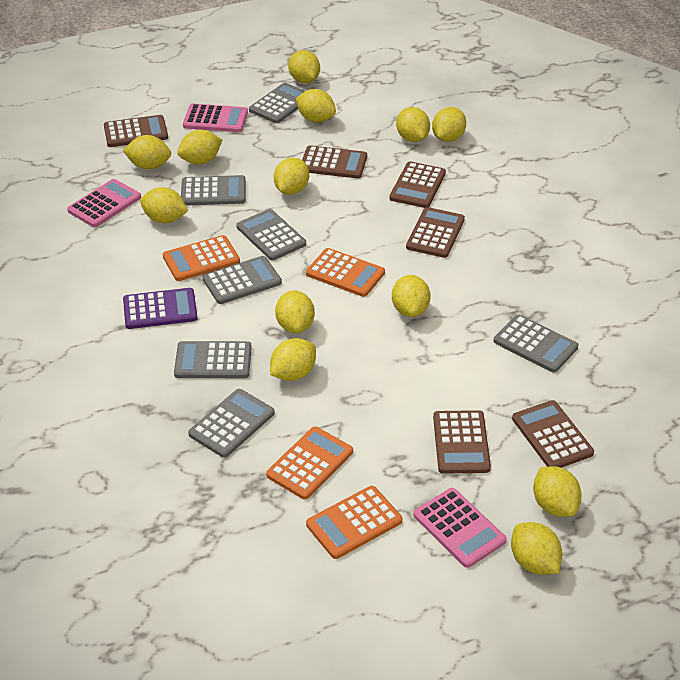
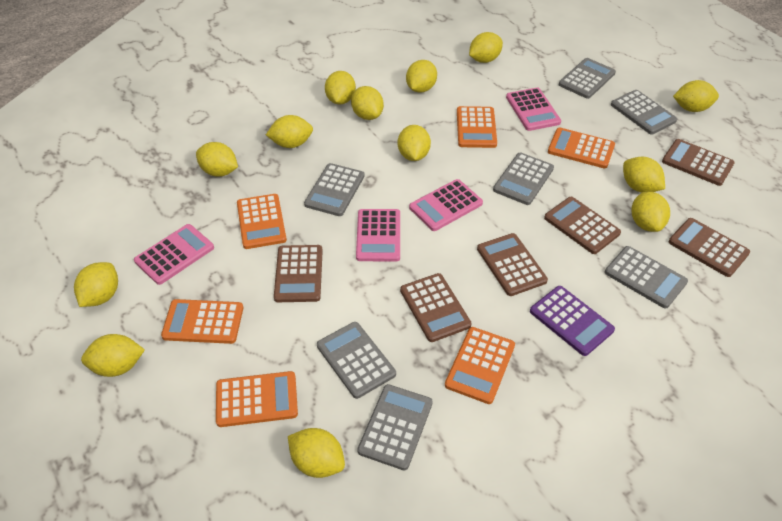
orange calculator: 4 -> 6
pink calculator: 3 -> 4

